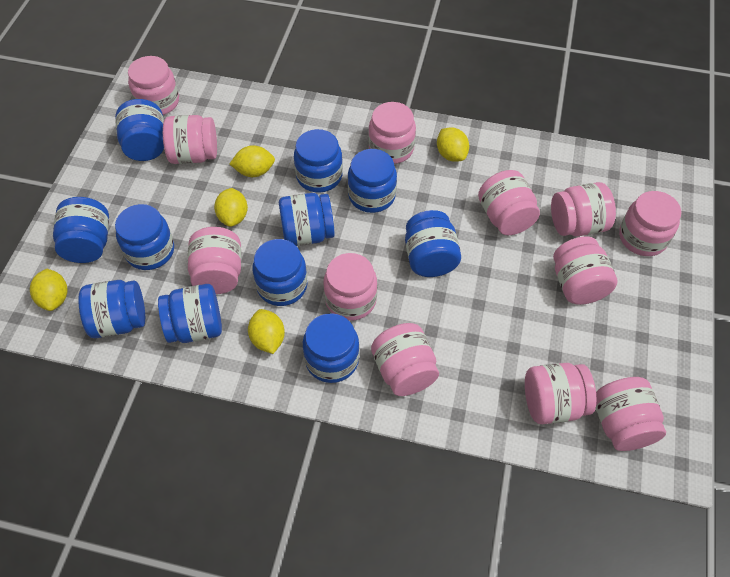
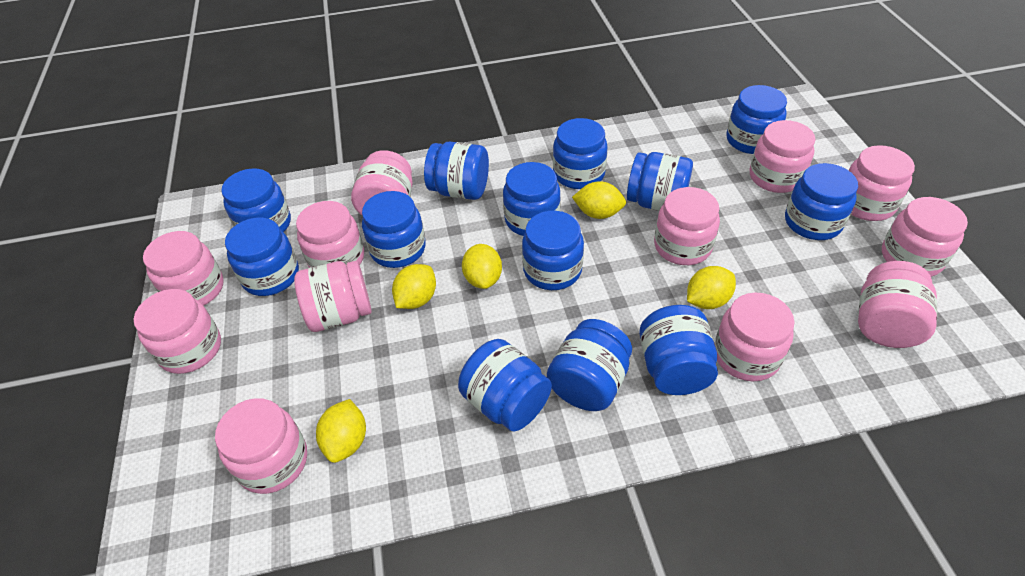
blue jar: 11 -> 13

